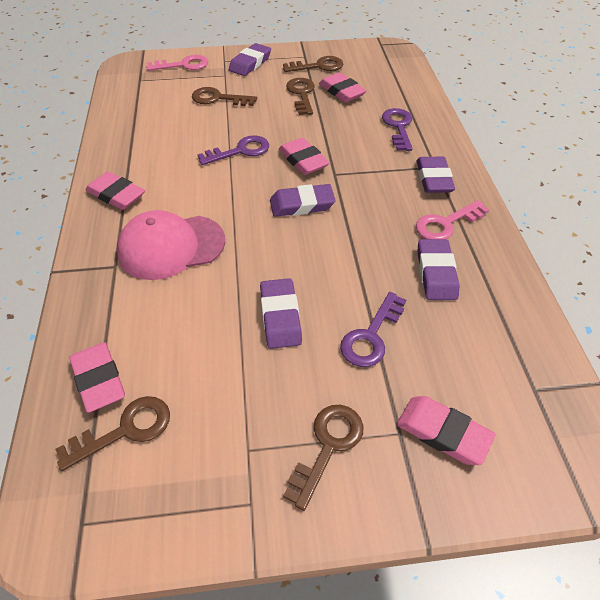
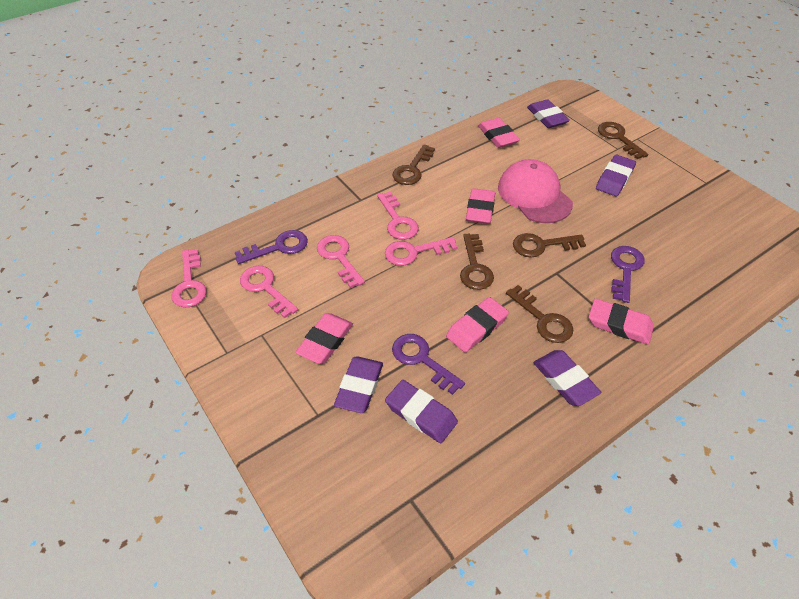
pink key: 2 -> 5

